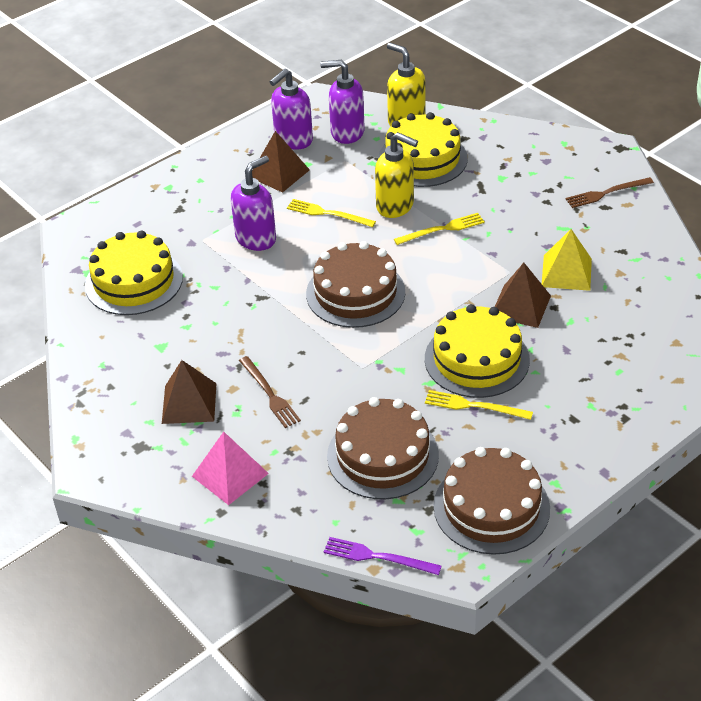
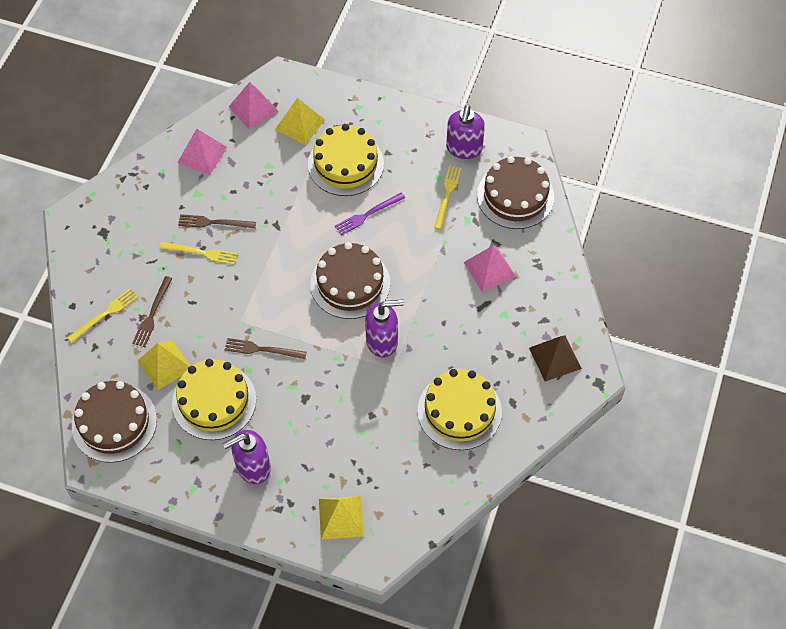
brown fork: 2 -> 3
brown pyramid: 3 -> 1
pink pyramid: 1 -> 3
yellow pyramid: 1 -> 3
yellow soap dispenser: 2 -> 0

